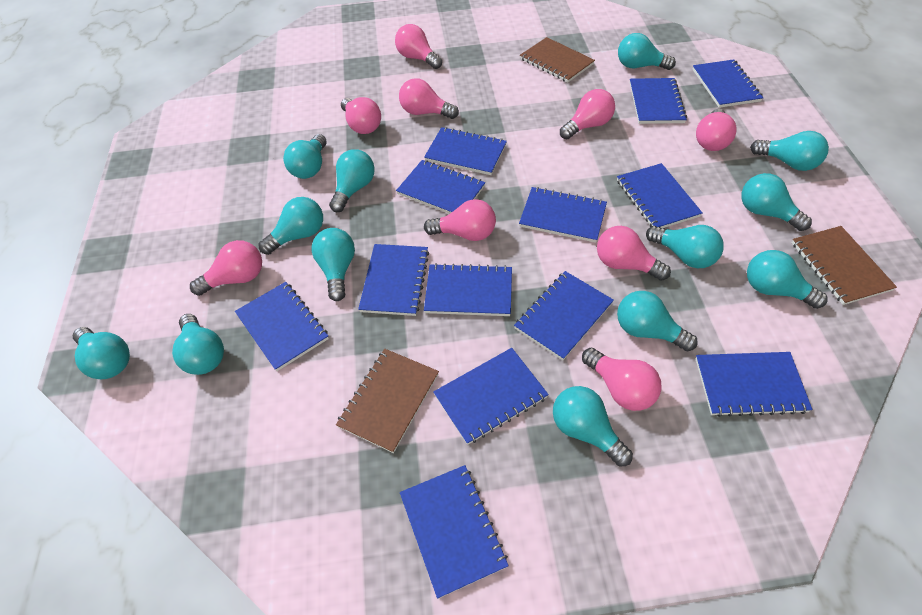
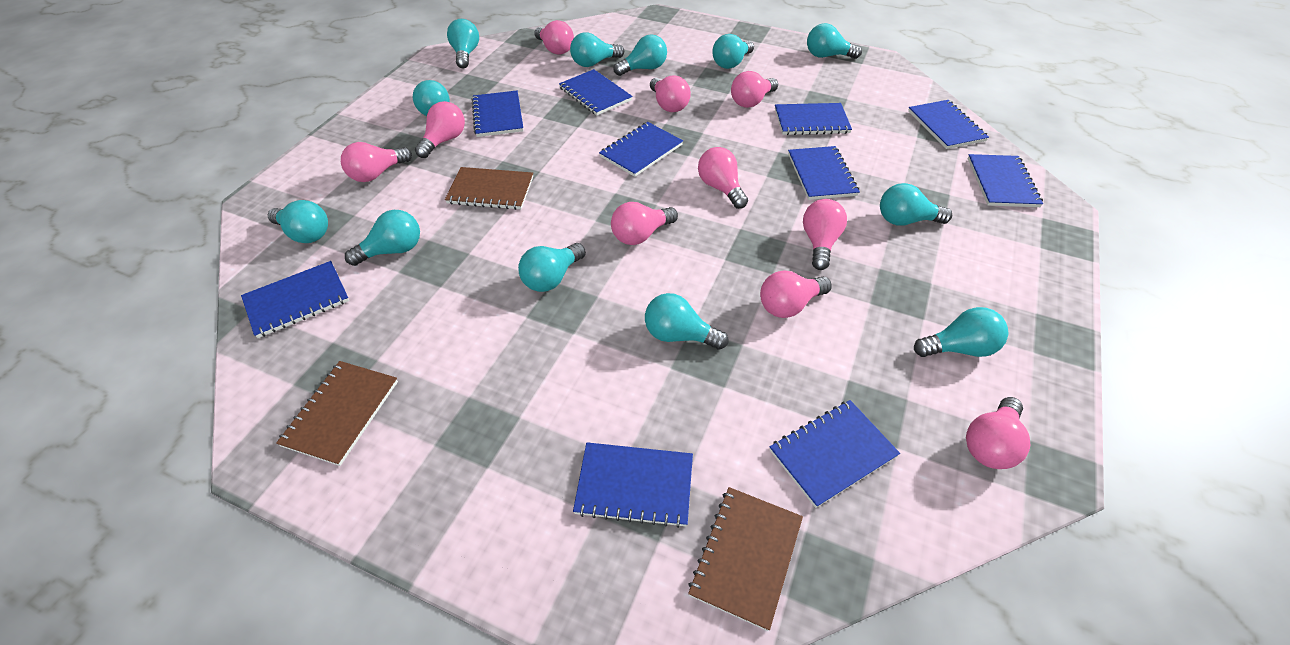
blue notebook: 13 -> 10
pink light bulb: 9 -> 10
turquoise light bulb: 13 -> 12

